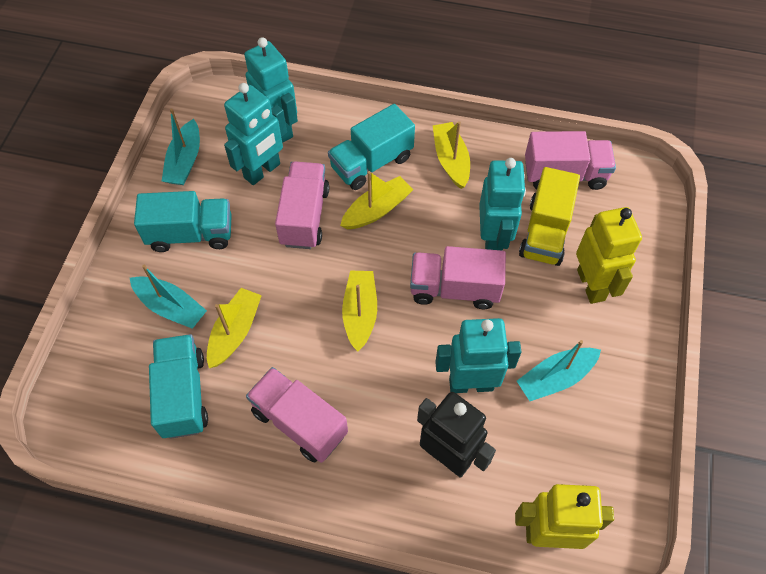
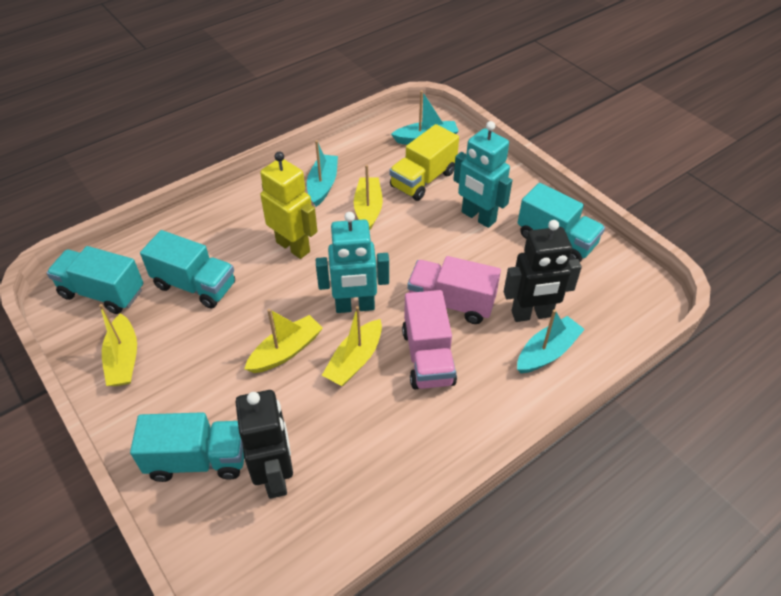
black robot: 1 -> 2
pink truck: 4 -> 2
turquoise robot: 4 -> 2
turquoise truck: 3 -> 4
yellow robot: 2 -> 1

